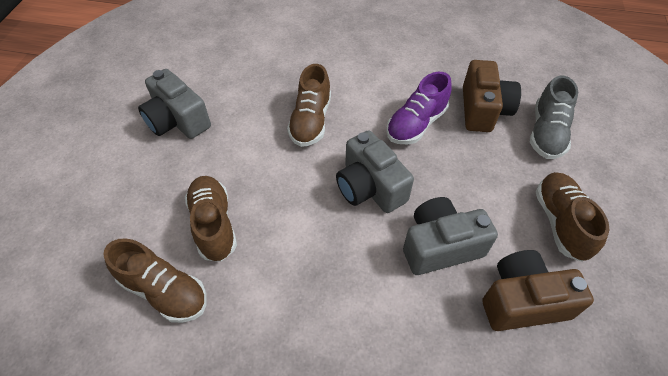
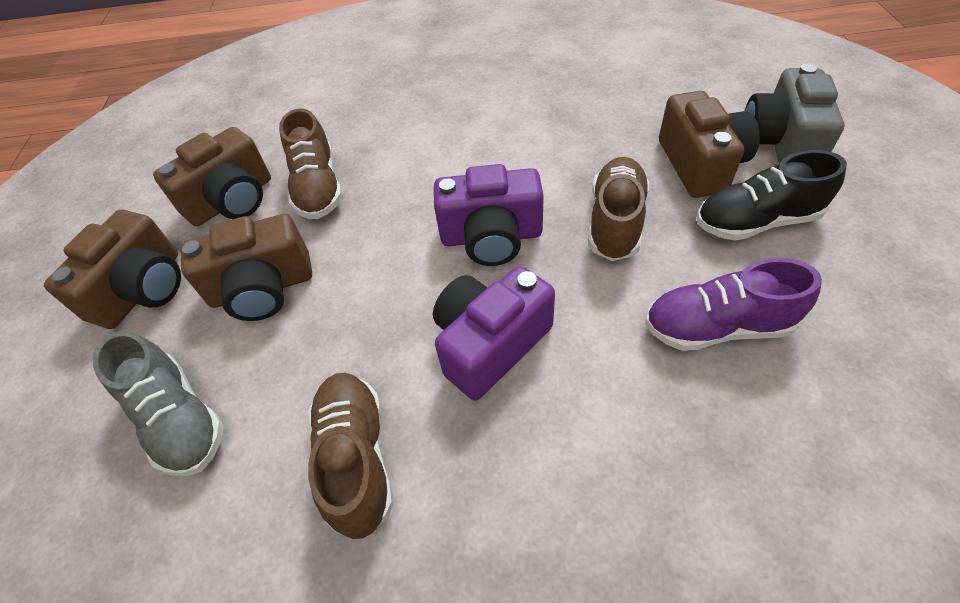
black shoe: 0 -> 1
brown camera: 2 -> 4
brown shoe: 4 -> 3
grey camera: 3 -> 1
purple camera: 0 -> 2

